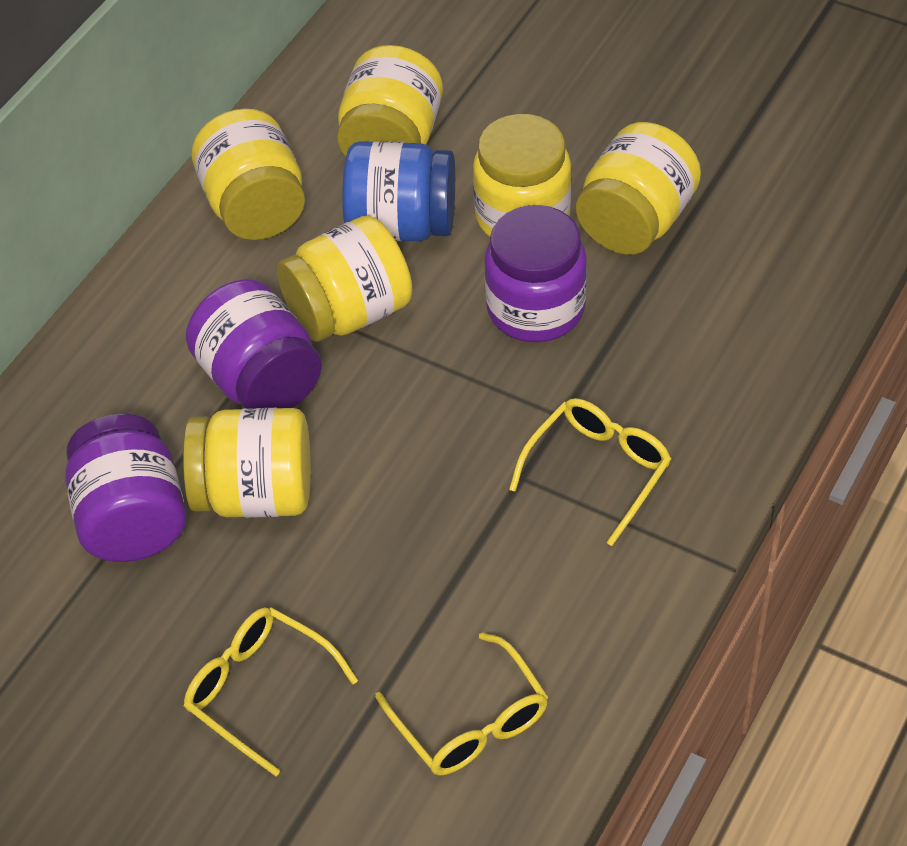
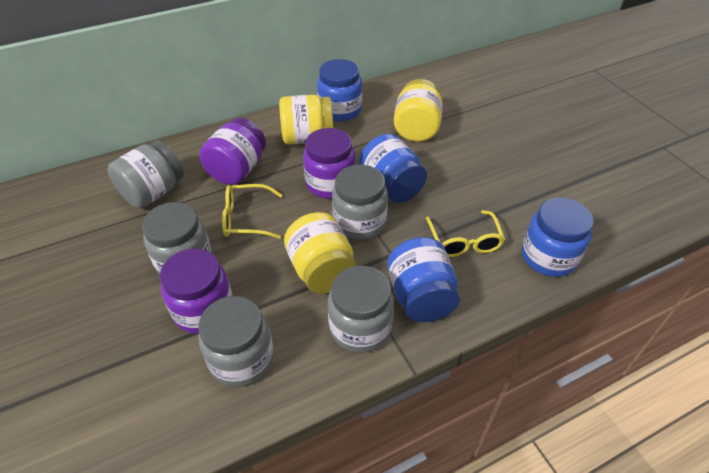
blue jar: 1 -> 4
grey jar: 0 -> 5
yellow glasses: 3 -> 2
yellow jar: 6 -> 3

